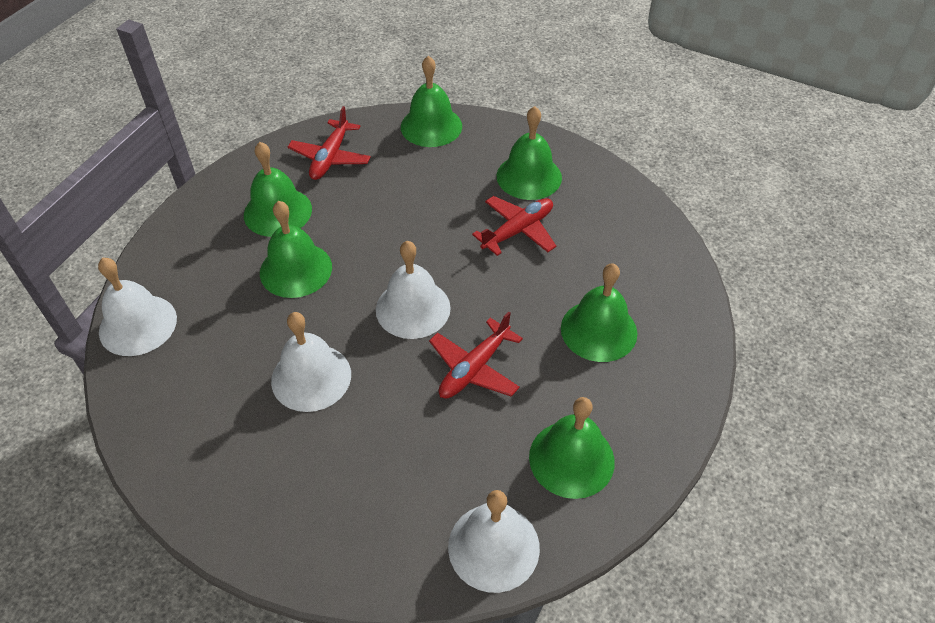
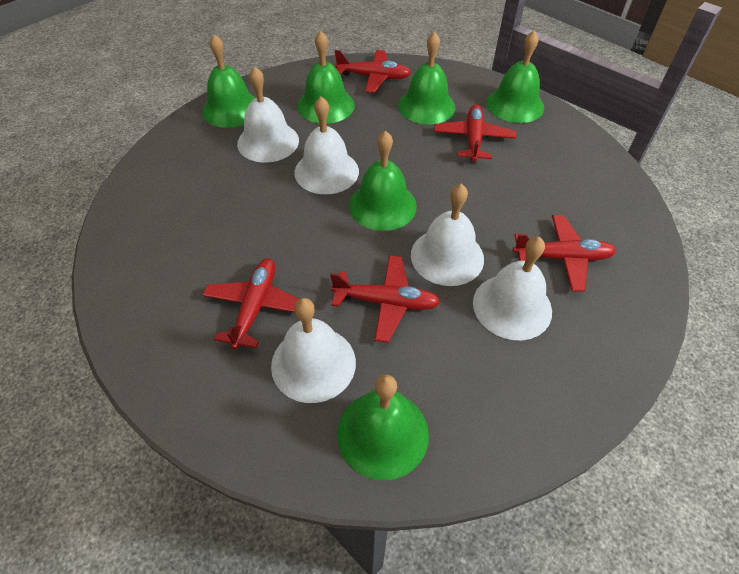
red plane: 3 -> 5
white bell: 4 -> 5

